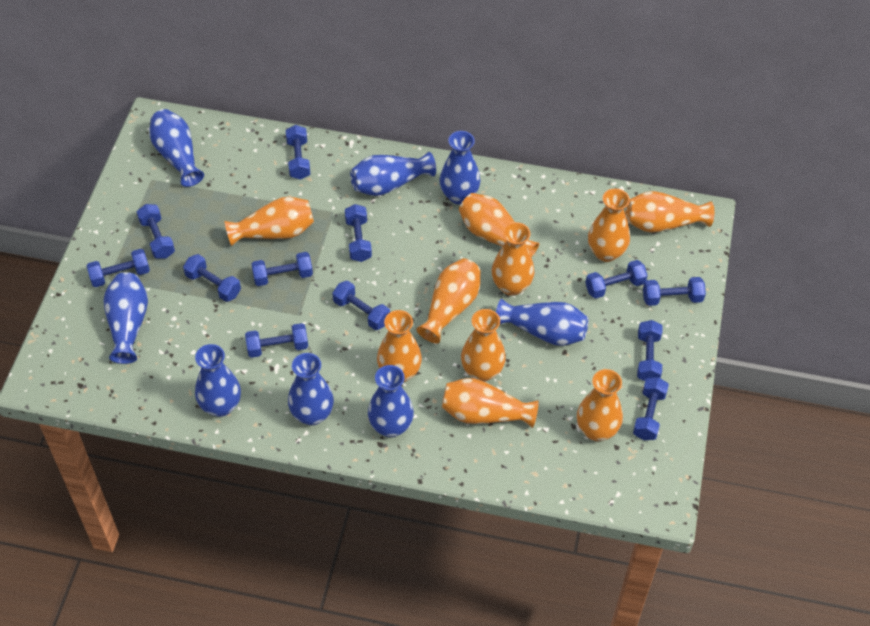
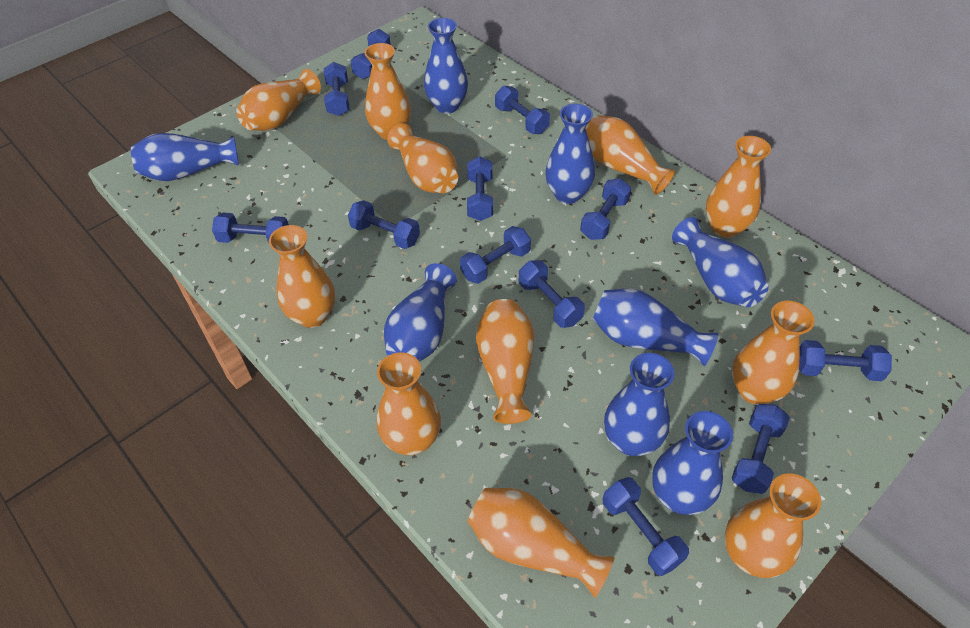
orange vase: 10 -> 11

